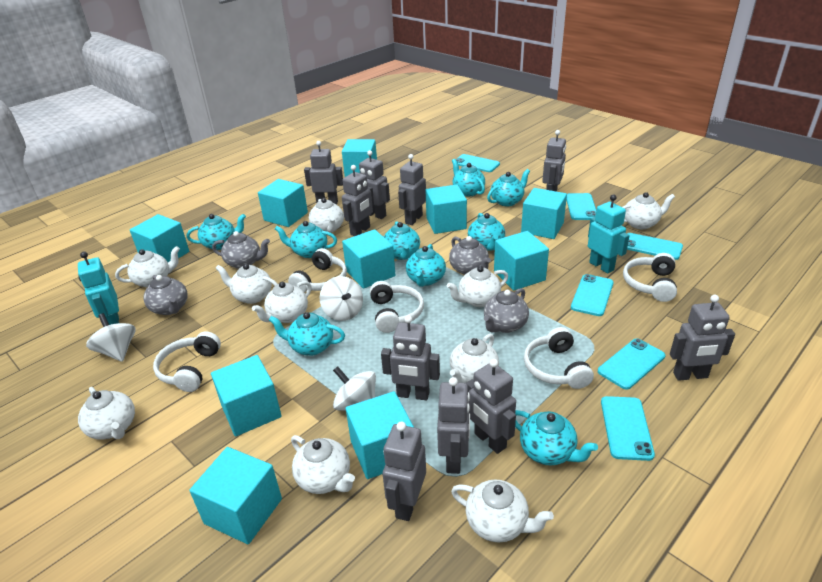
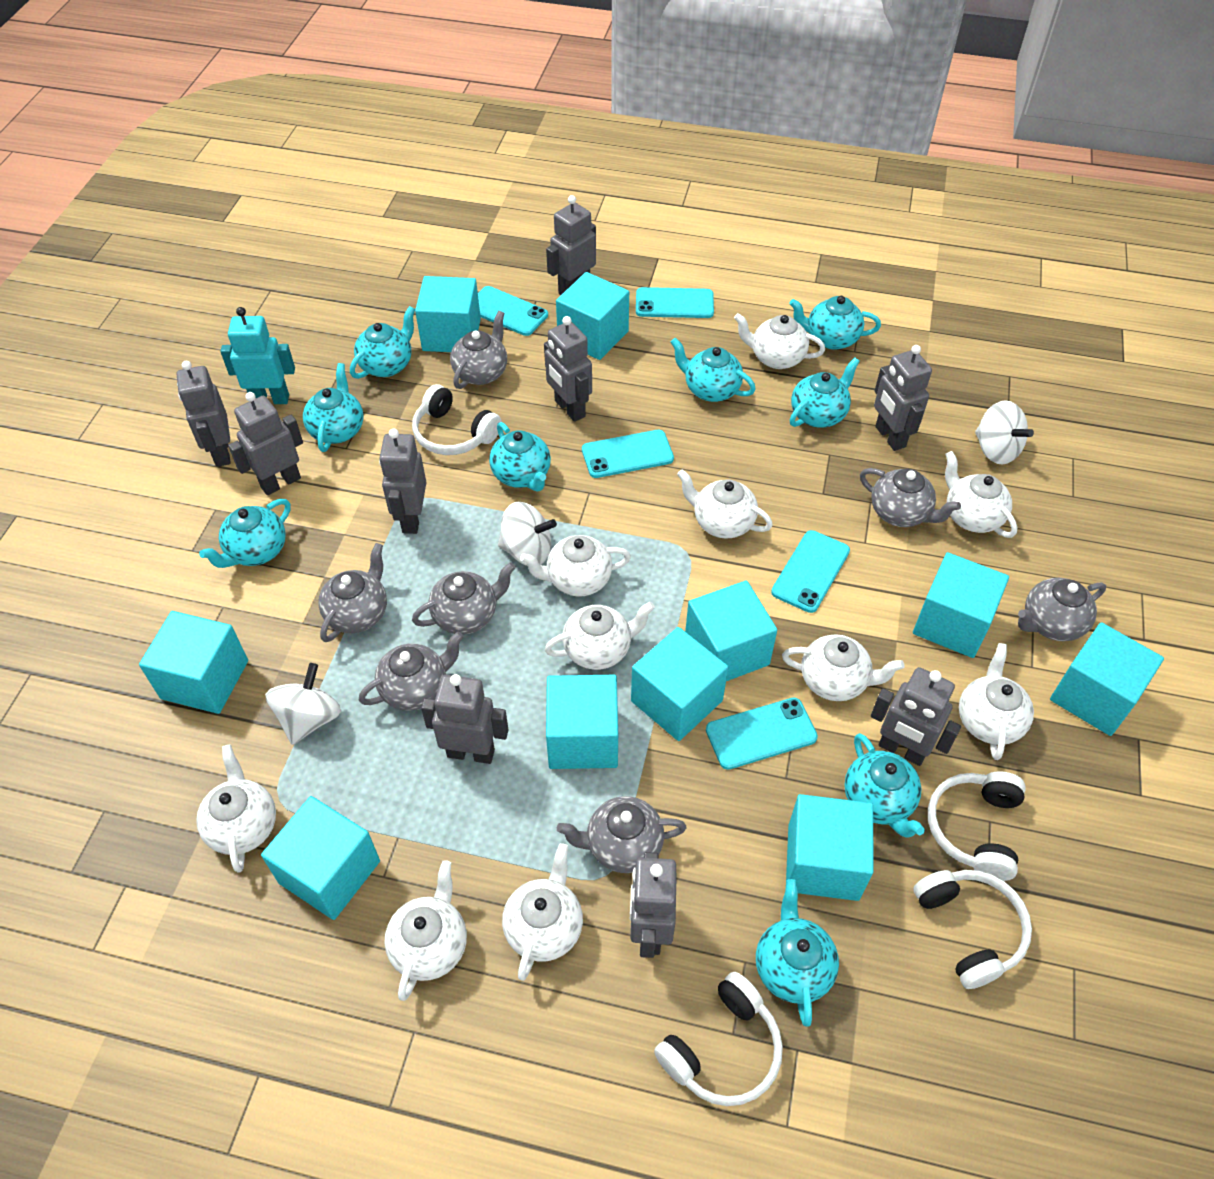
grey robot: 10 -> 9
grey teapot: 4 -> 7
turquoise phone: 6 -> 5
turquoise robot: 2 -> 1
white headphones: 5 -> 4

